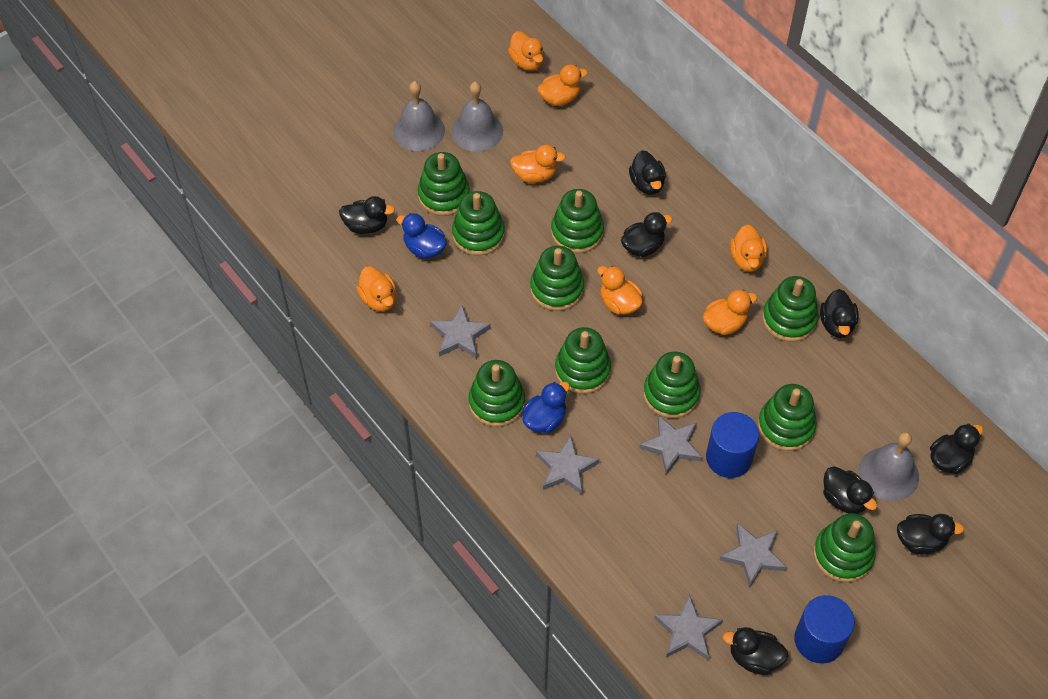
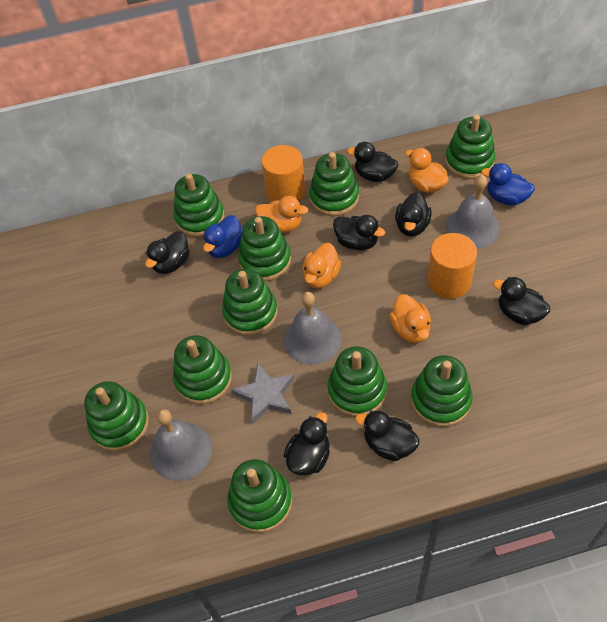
black duck: 8 -> 7
blue cylinder: 2 -> 0
grey star: 5 -> 1
orange cylinder: 0 -> 2
orange duck: 7 -> 4

